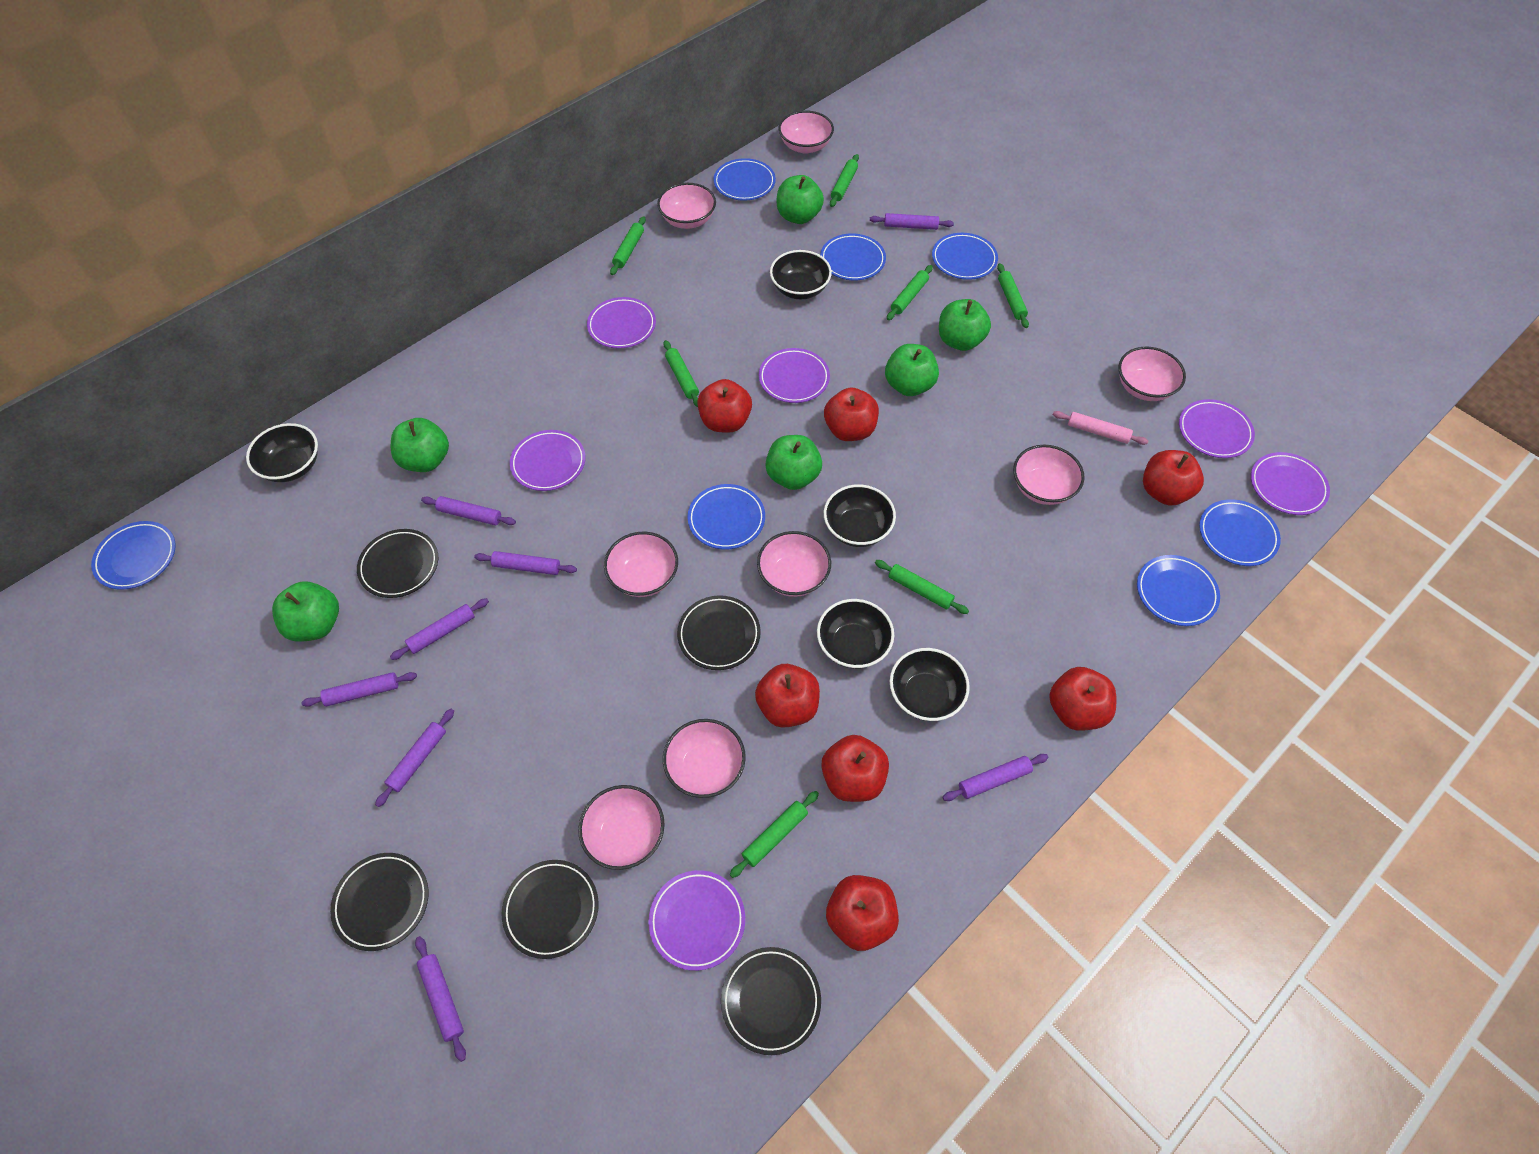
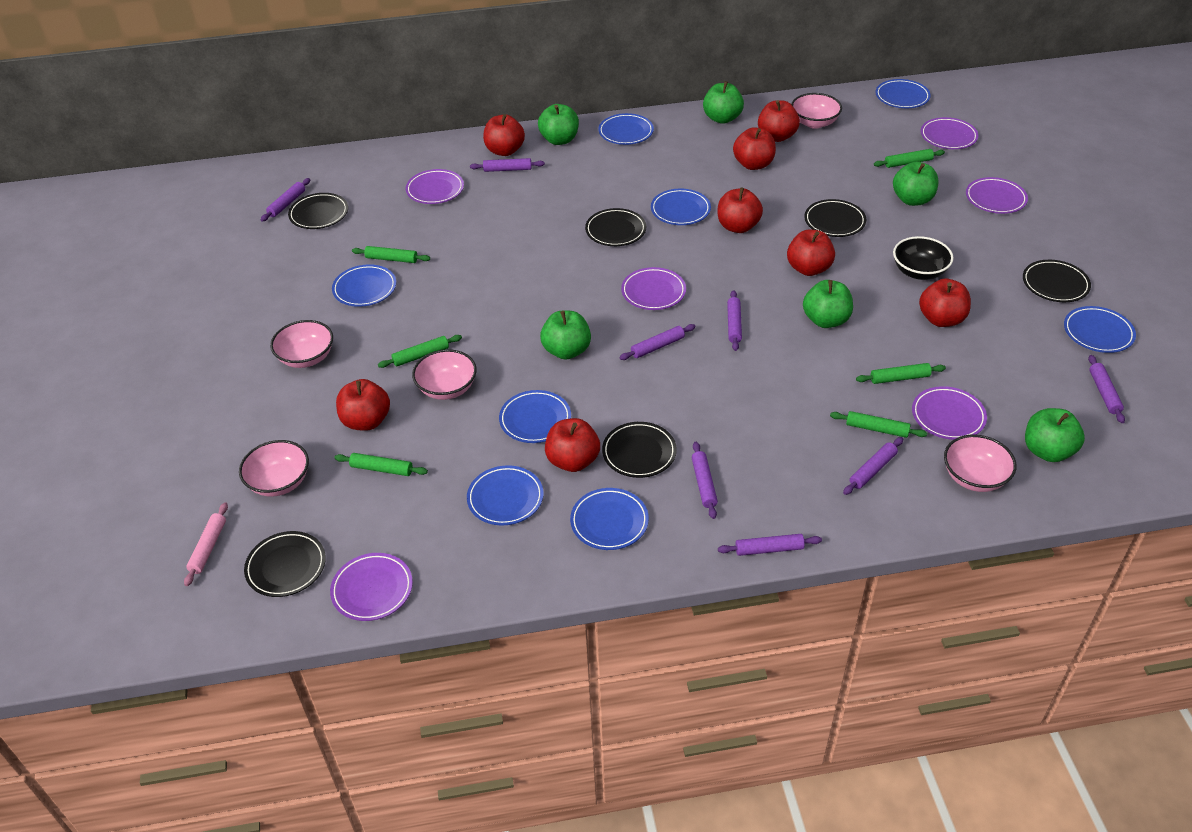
black bowl: 5 -> 1
black plate: 5 -> 6
blue plate: 7 -> 8
green rolling pin: 7 -> 6
pink bowl: 8 -> 5
red apple: 7 -> 8

